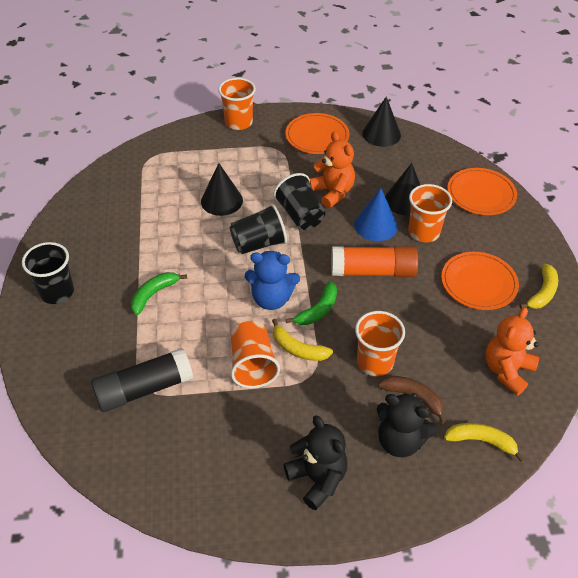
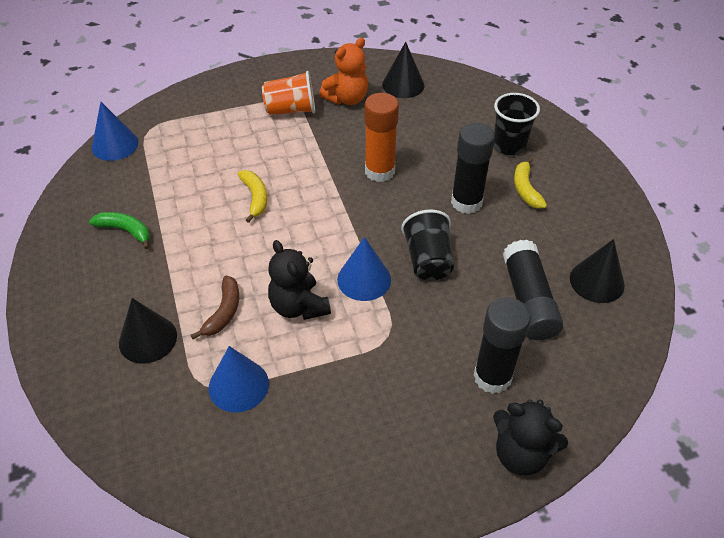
black cup: 3 -> 2
black glue stick: 1 -> 3
blue cone: 1 -> 3
blue teddy bear: 1 -> 0
green banana: 2 -> 1
orange cup: 4 -> 1
orange plate: 3 -> 0
orange teddy bear: 2 -> 1
yellow banana: 3 -> 2

